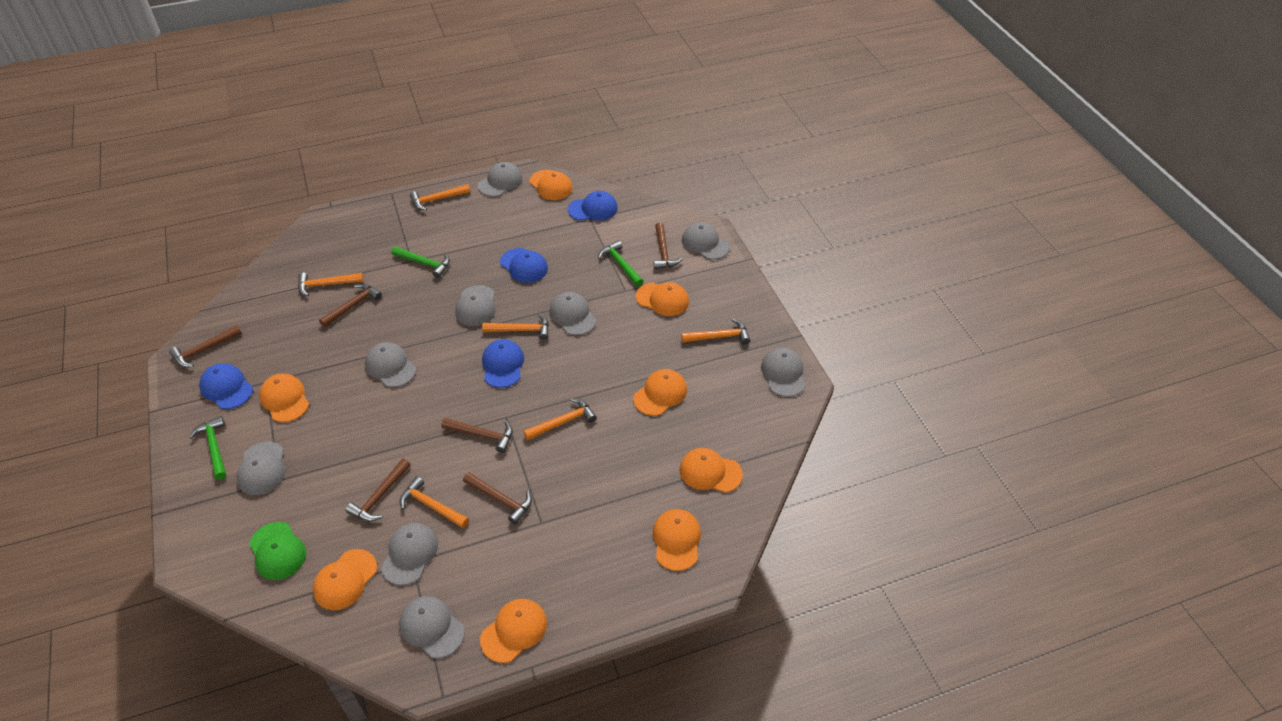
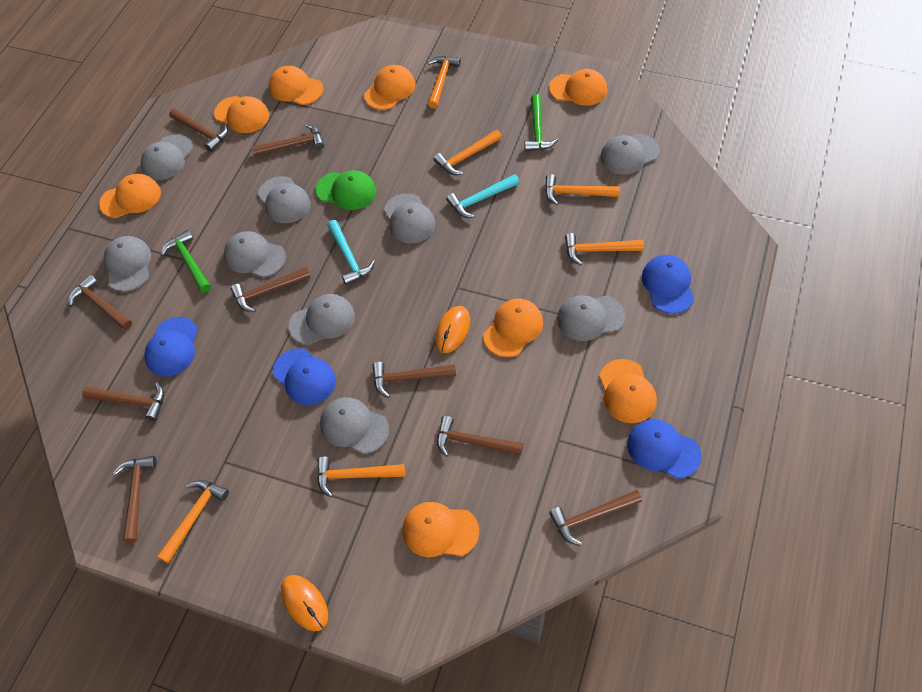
brown hammer: 6 -> 9
green hammer: 3 -> 2
orange mouse: 0 -> 2
turquoise hammer: 0 -> 2

